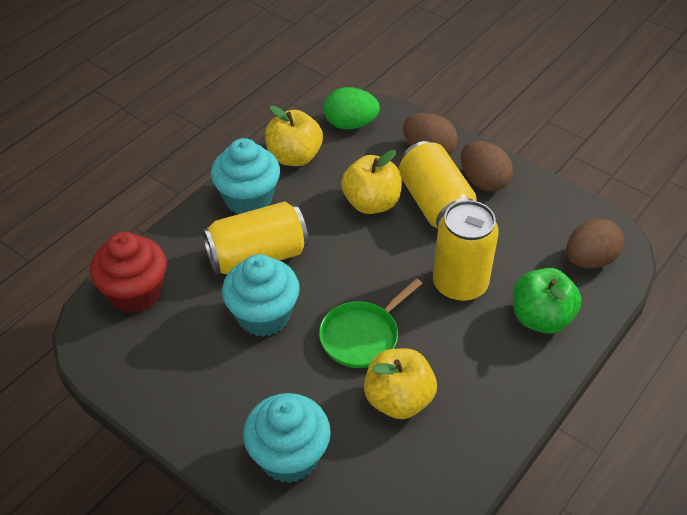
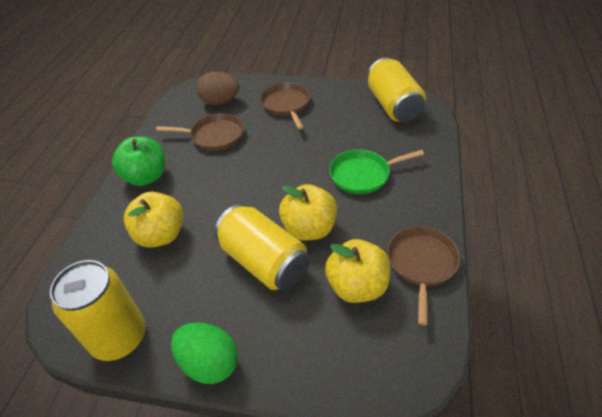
brown egg: 3 -> 1
brown pan: 0 -> 3
red cupcake: 1 -> 0
turquoise cupcake: 3 -> 0

